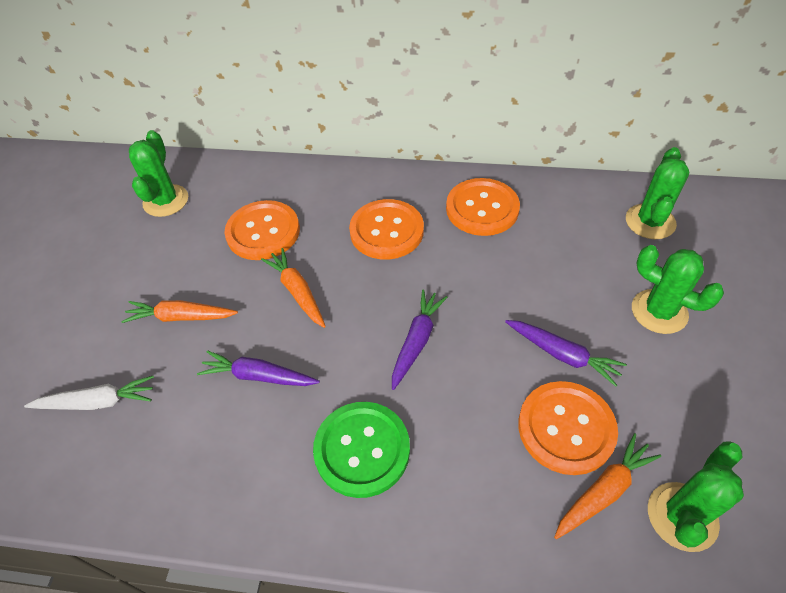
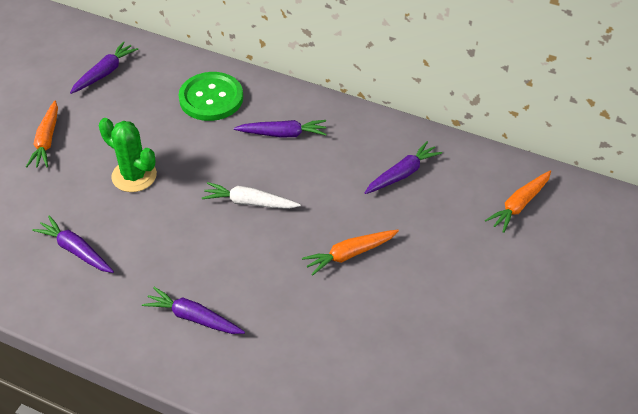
green cactus: 4 -> 1
orange button: 4 -> 0
purple carrot: 3 -> 5

